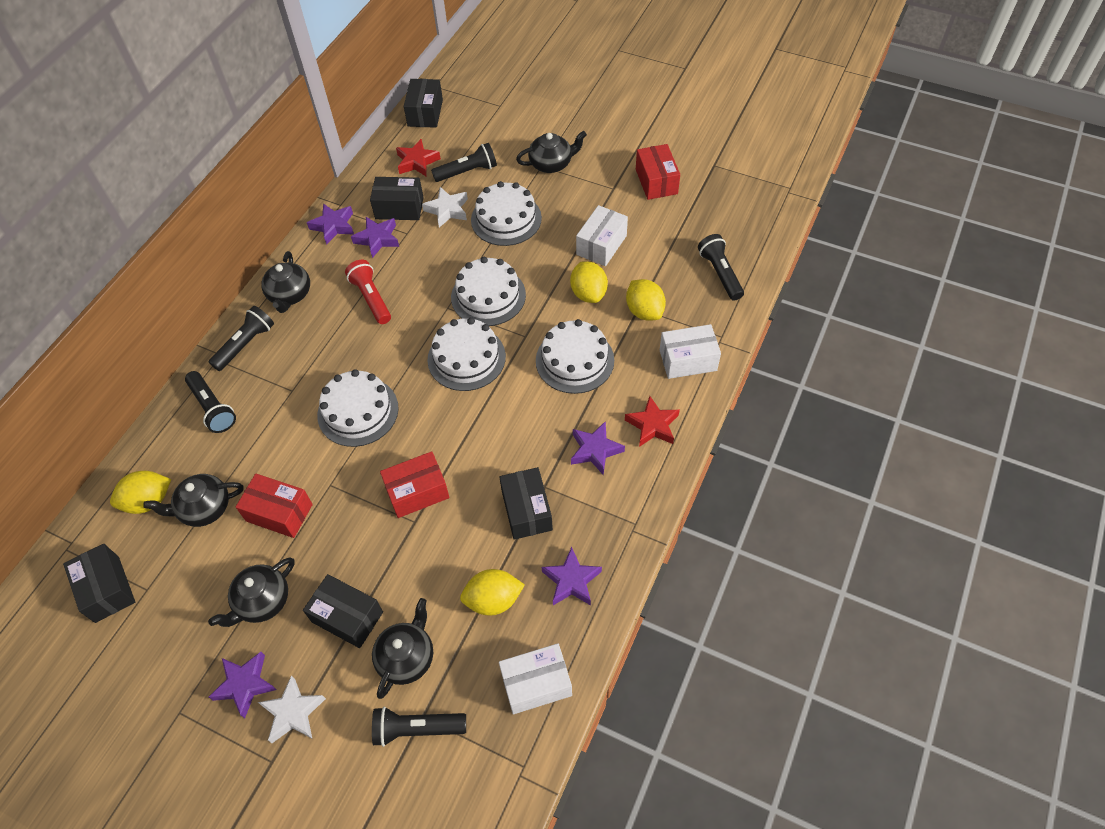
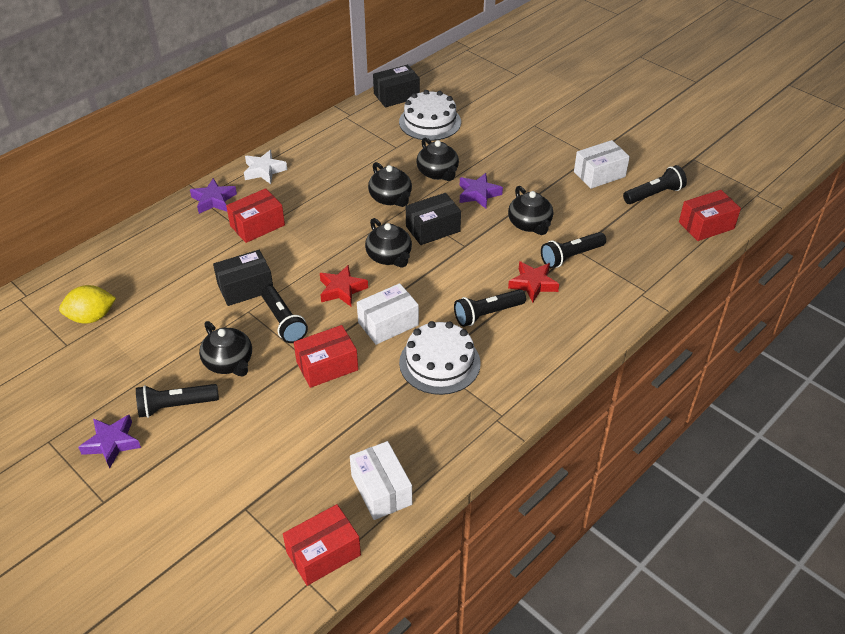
black box: 5 -> 3
purple star: 5 -> 3
red box: 3 -> 4
red flashlight: 1 -> 0
white cake: 5 -> 2
white star: 2 -> 1
yellow lemon: 4 -> 1

